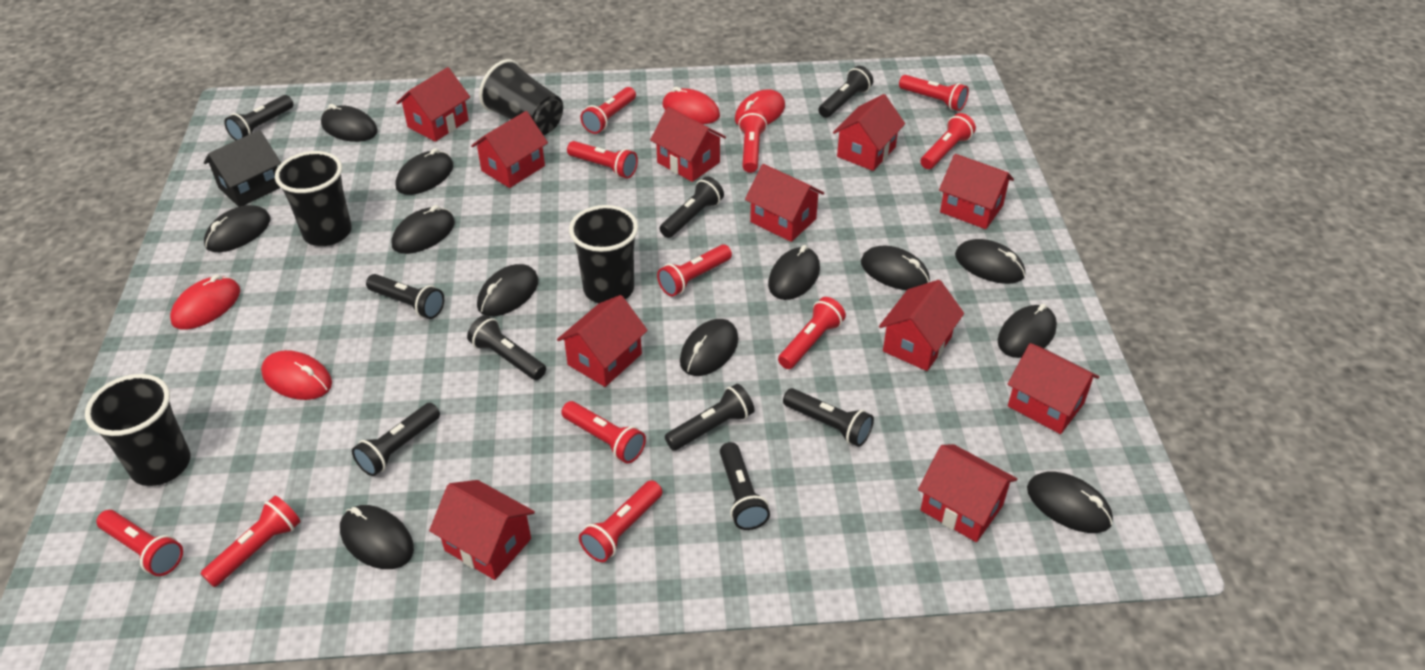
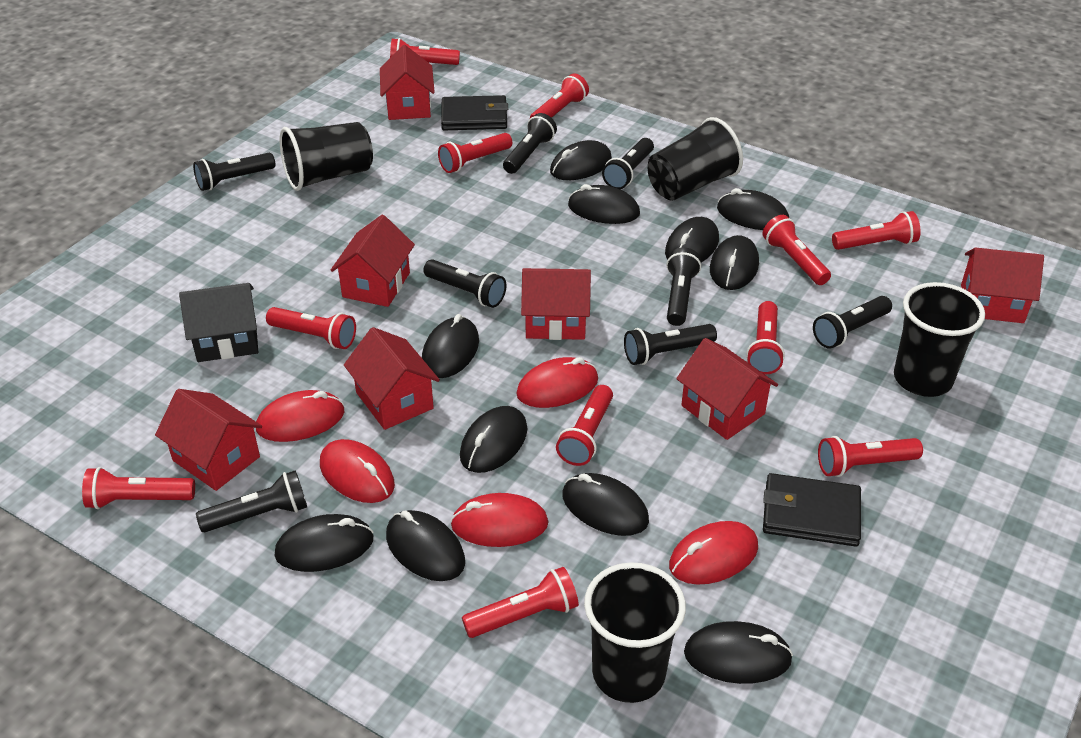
black flashlight: 9 -> 8
black mouse: 12 -> 11
black wallet: 0 -> 2
red house: 11 -> 7
red mouse: 4 -> 5

